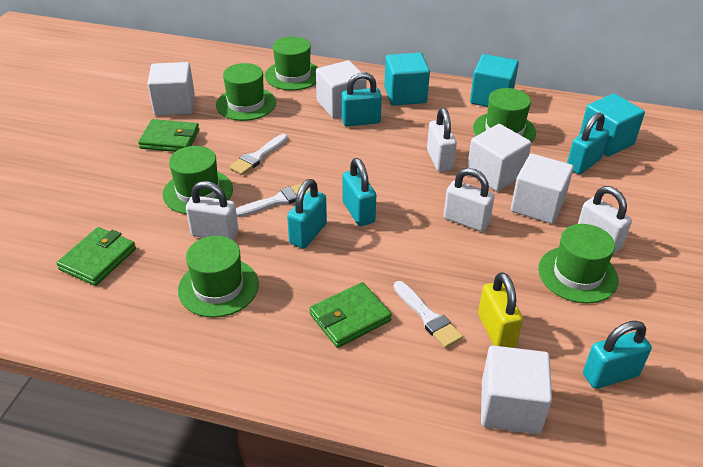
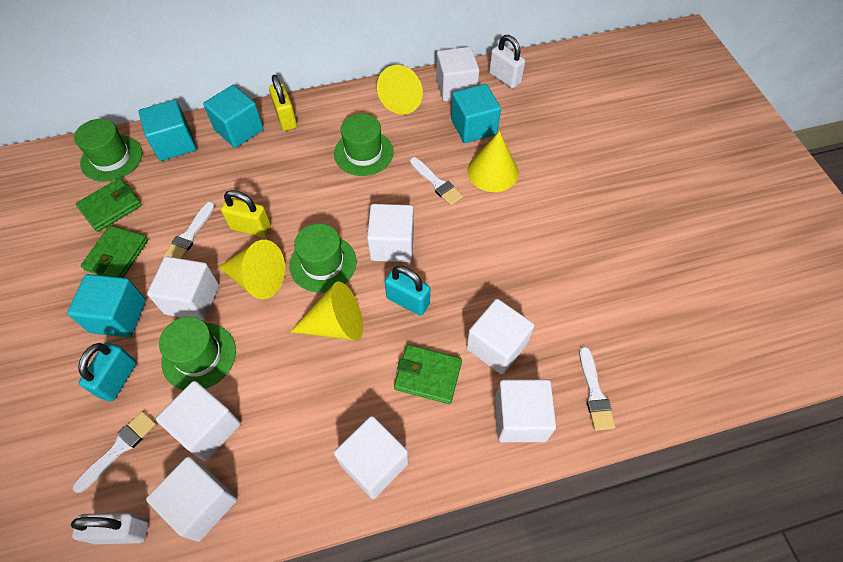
green hat: 6 -> 4
turquoise cube: 3 -> 4
turquoise padlock: 5 -> 2
white brush: 3 -> 4
white cube: 5 -> 8
white padlock: 4 -> 2
yellow cone: 0 -> 4
yellow padlock: 1 -> 2

